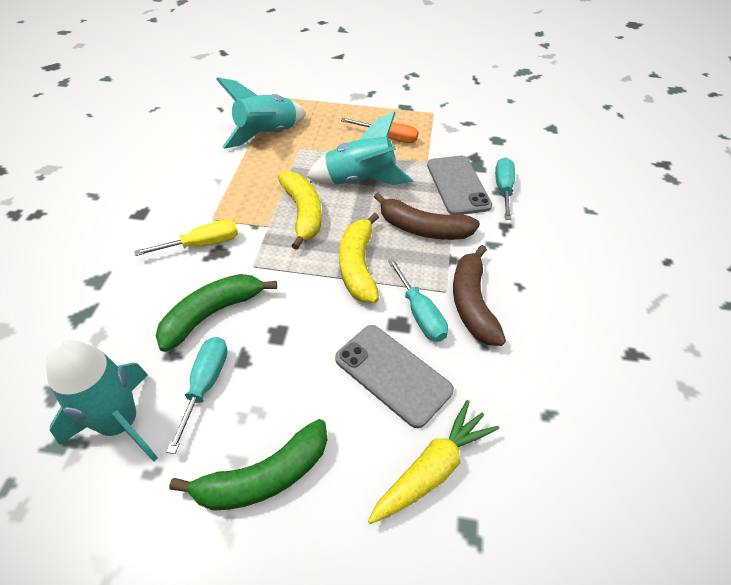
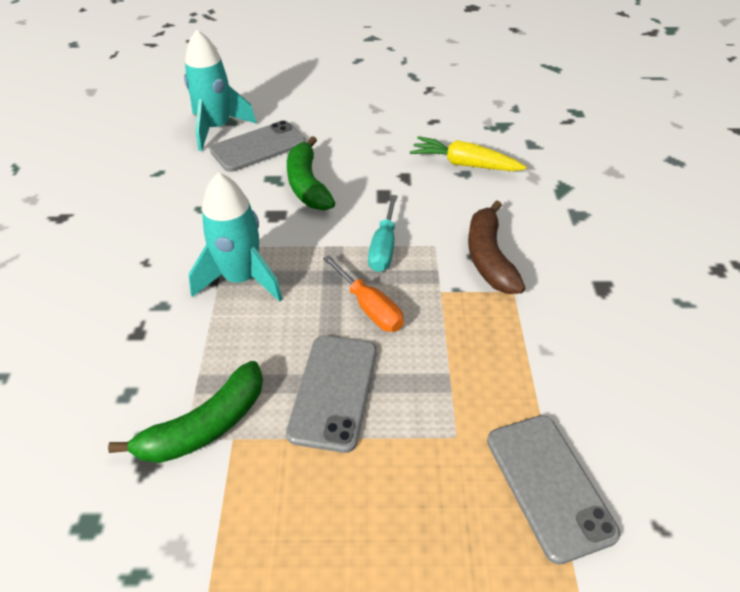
brown banana: 2 -> 1
grey phone: 2 -> 3
turquoise rocket: 3 -> 2
turquoise screwdriver: 3 -> 1
yellow banana: 2 -> 0
yellow screwdriver: 1 -> 0

